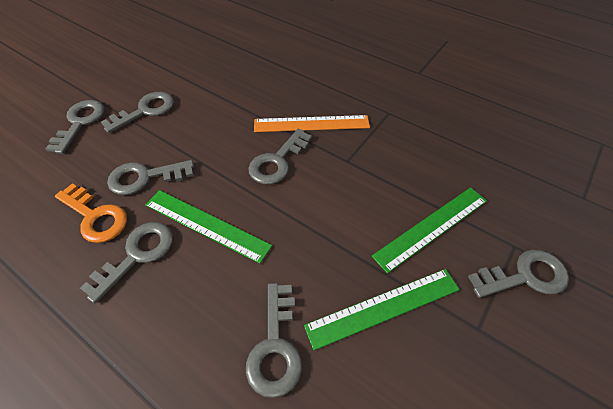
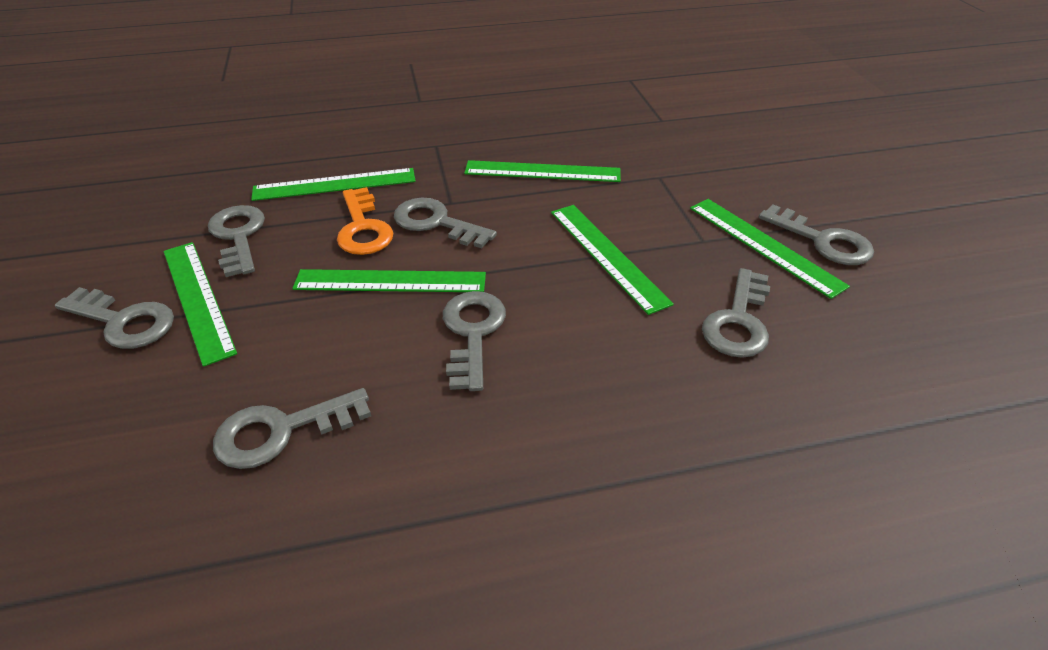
green ruler: 3 -> 6
orange ruler: 1 -> 0

